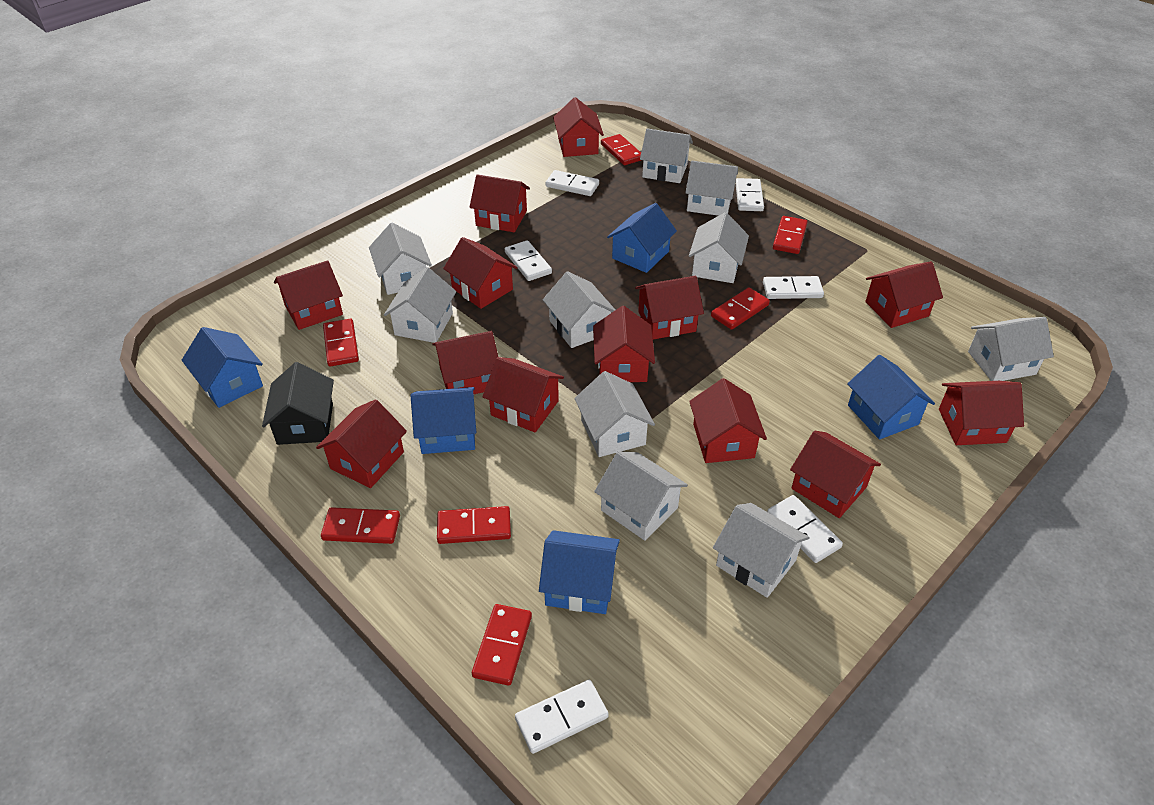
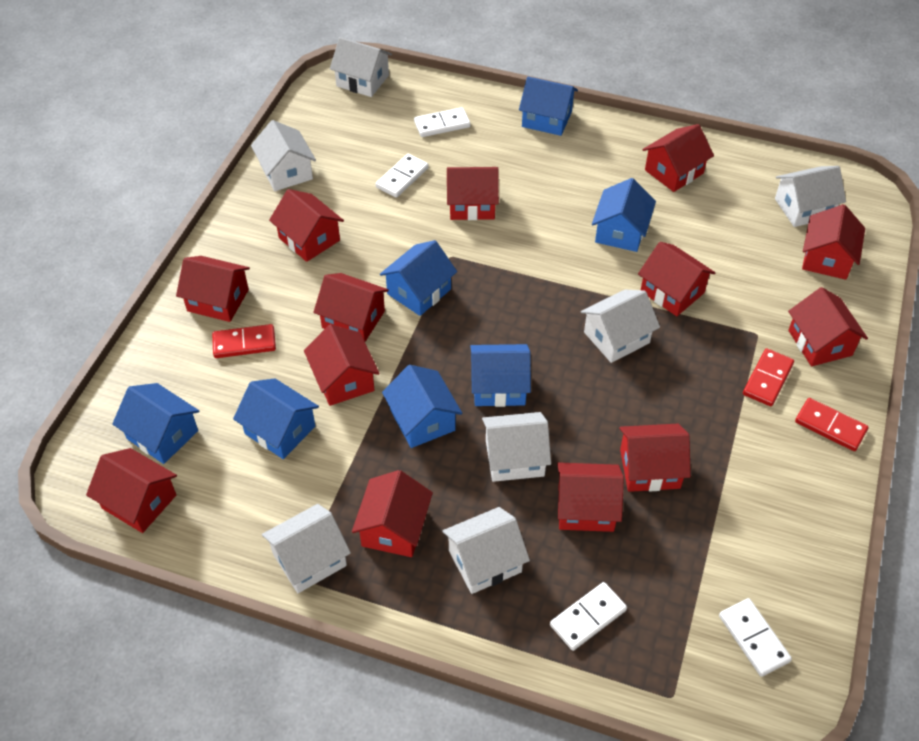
black house: 1 -> 0
blue house: 5 -> 7
red domino: 7 -> 3
white domino: 6 -> 4
white house: 10 -> 7

